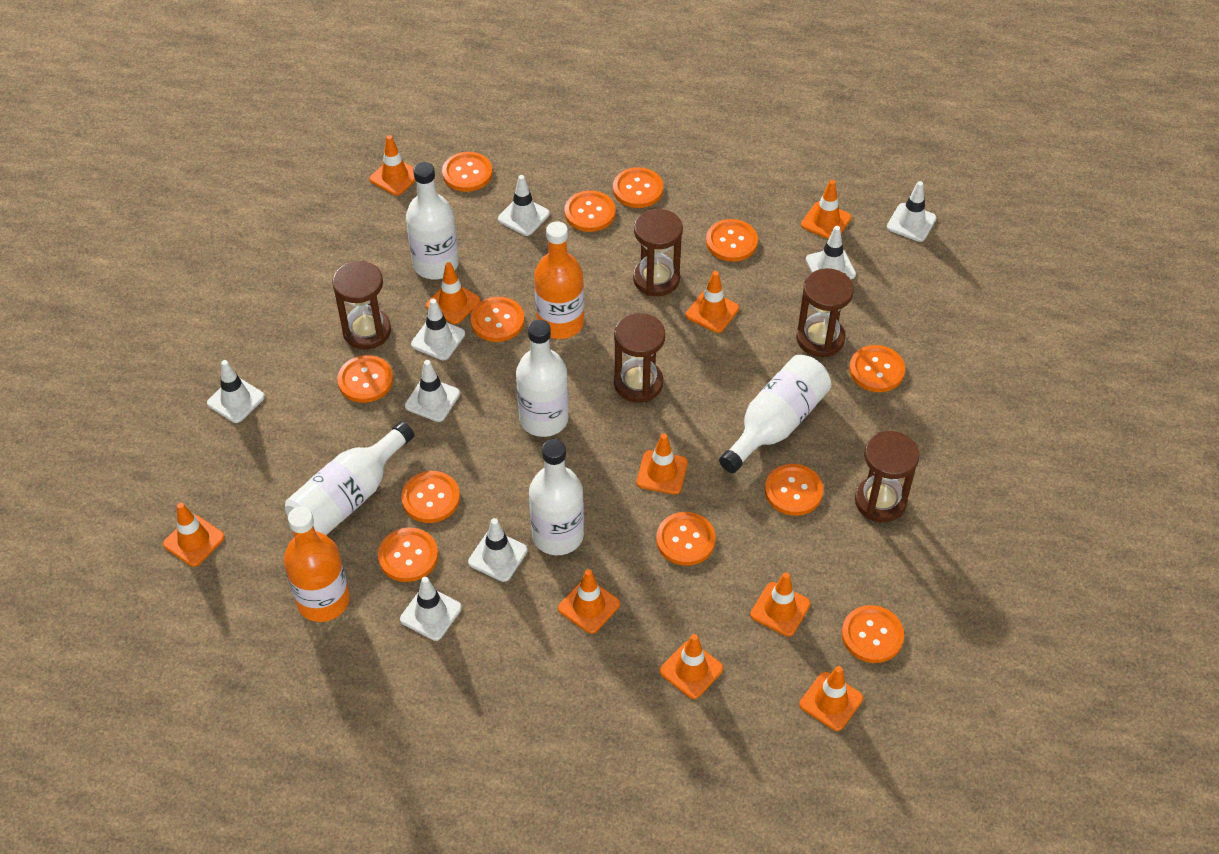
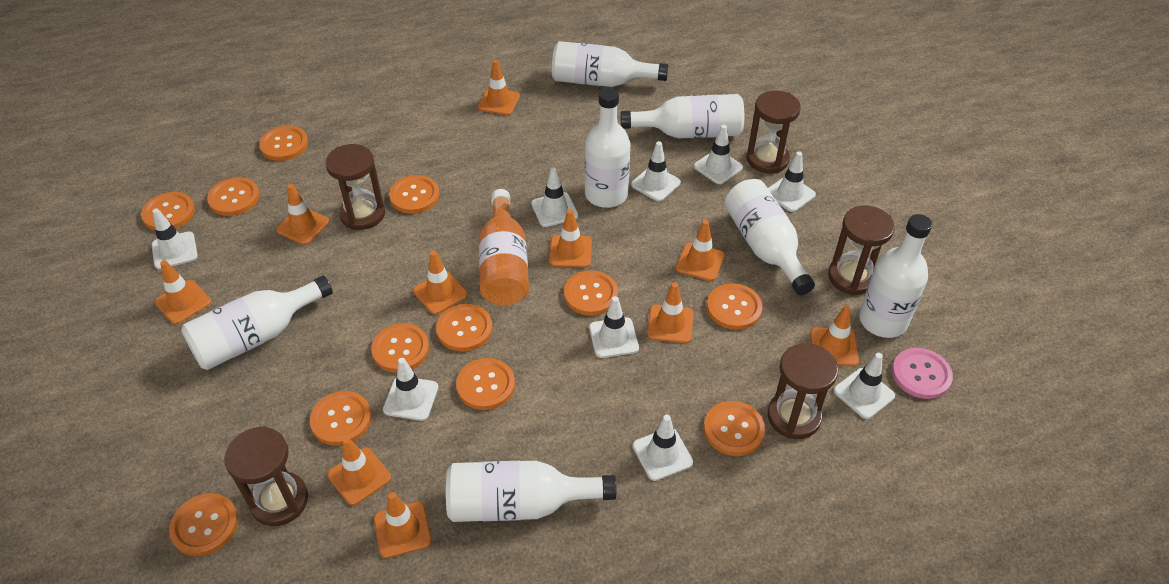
orange bottle: 2 -> 1
pink button: 0 -> 1
white bottle: 5 -> 7
white traffic cone: 8 -> 9

